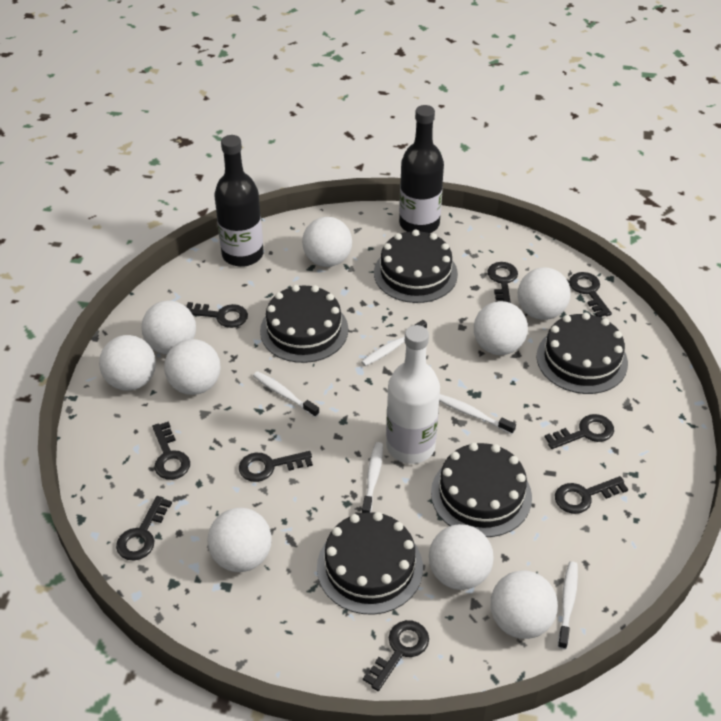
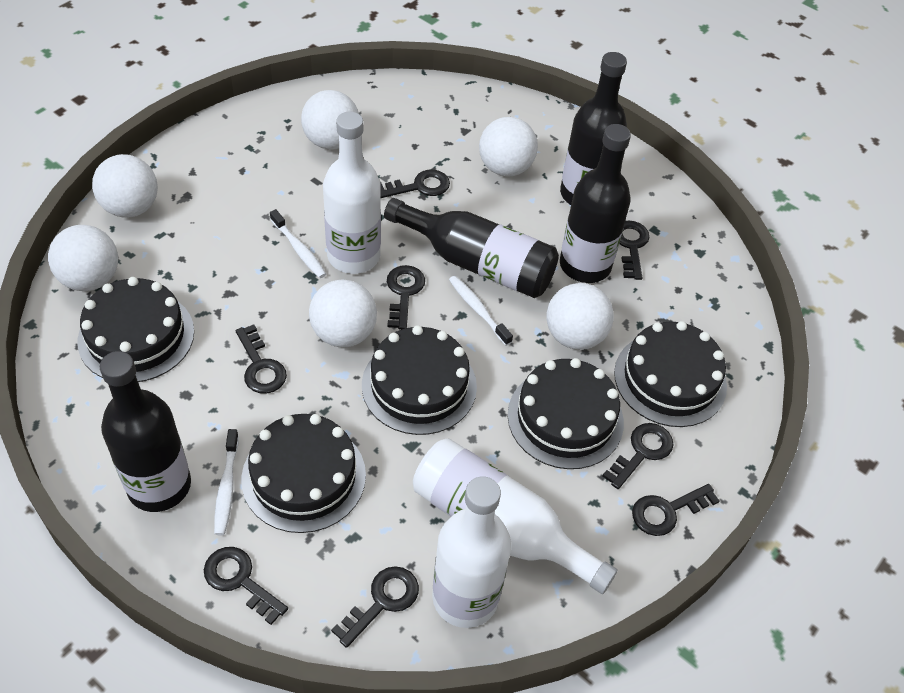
black bottle: 2 -> 4
black key: 9 -> 8
white ball: 9 -> 6
white bottle: 1 -> 3
white toothbrush: 5 -> 3

